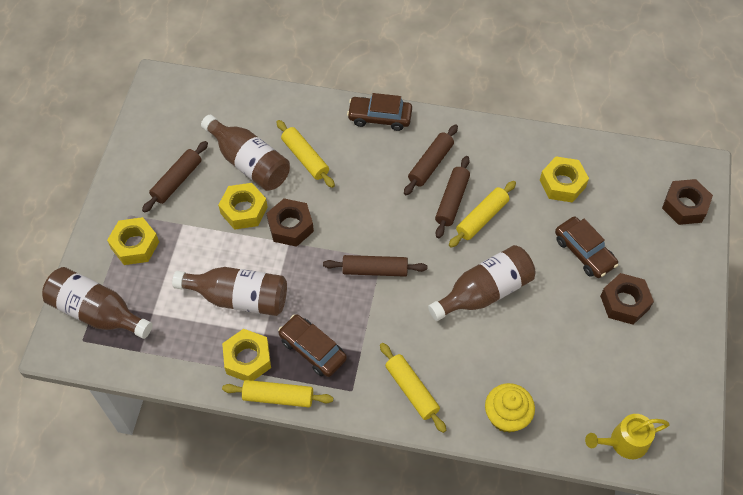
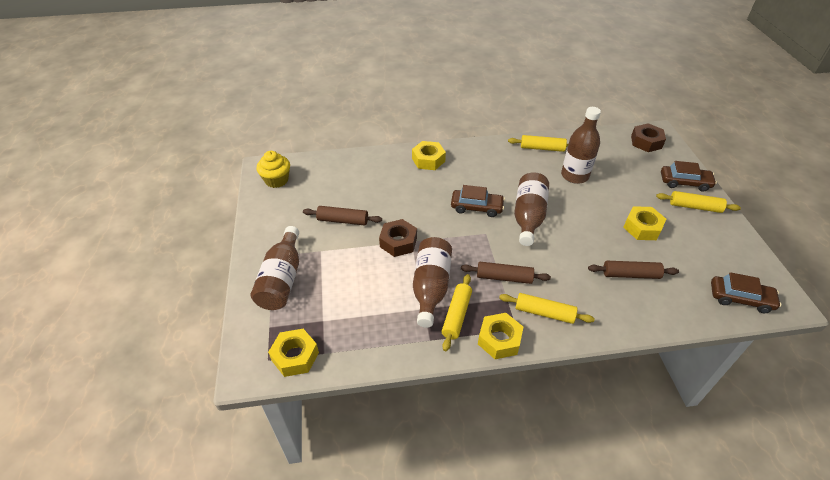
brown nut: 3 -> 2
brown rolling pin: 4 -> 3
yellow watering can: 1 -> 0

